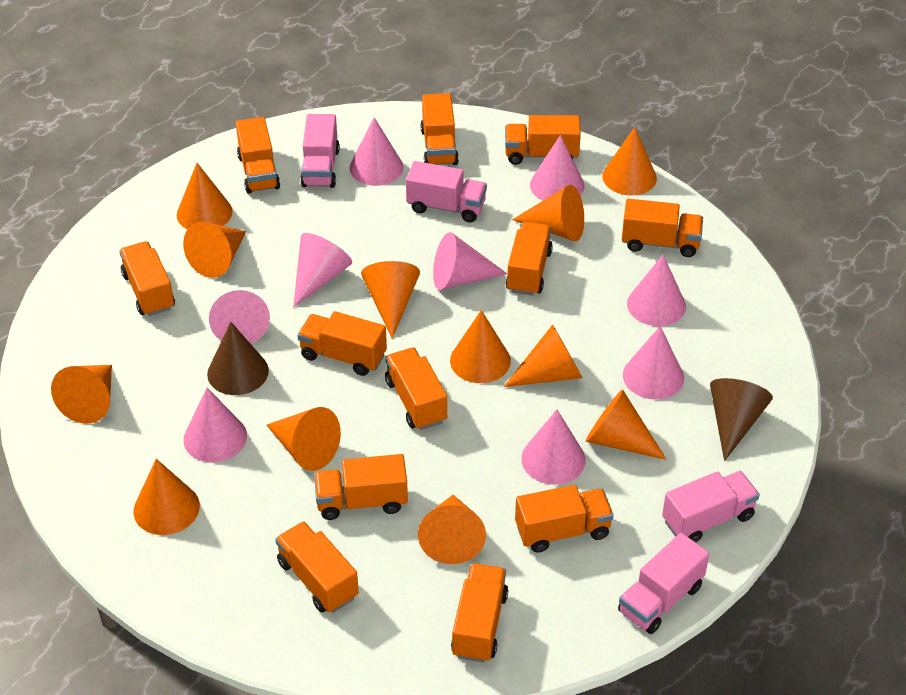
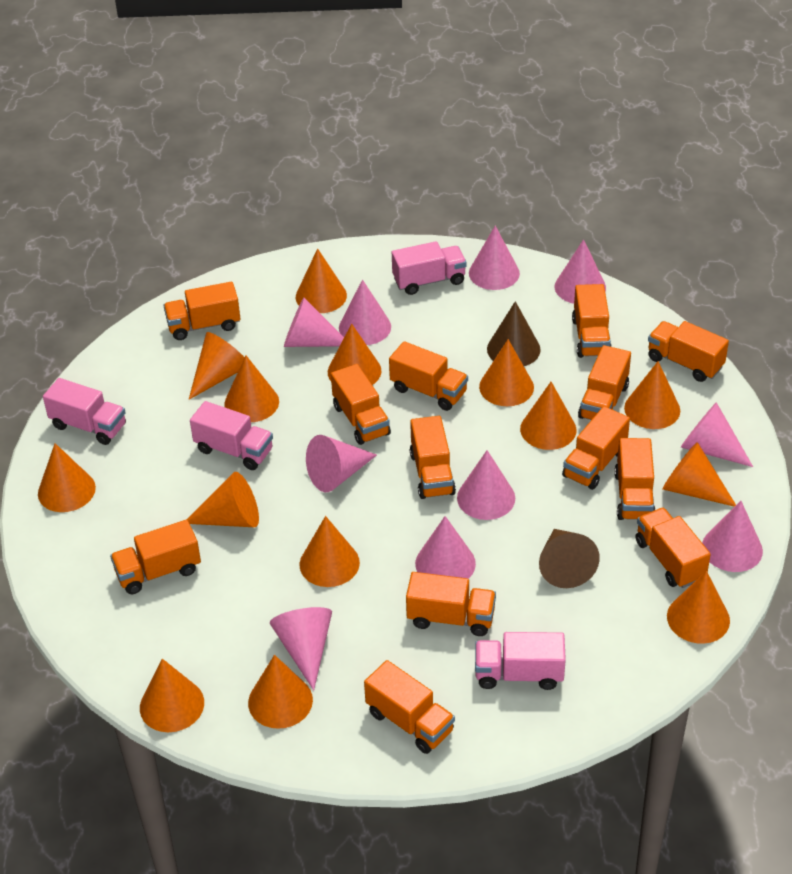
orange cone: 12 -> 14
orange truck: 12 -> 13
pink cone: 9 -> 10

